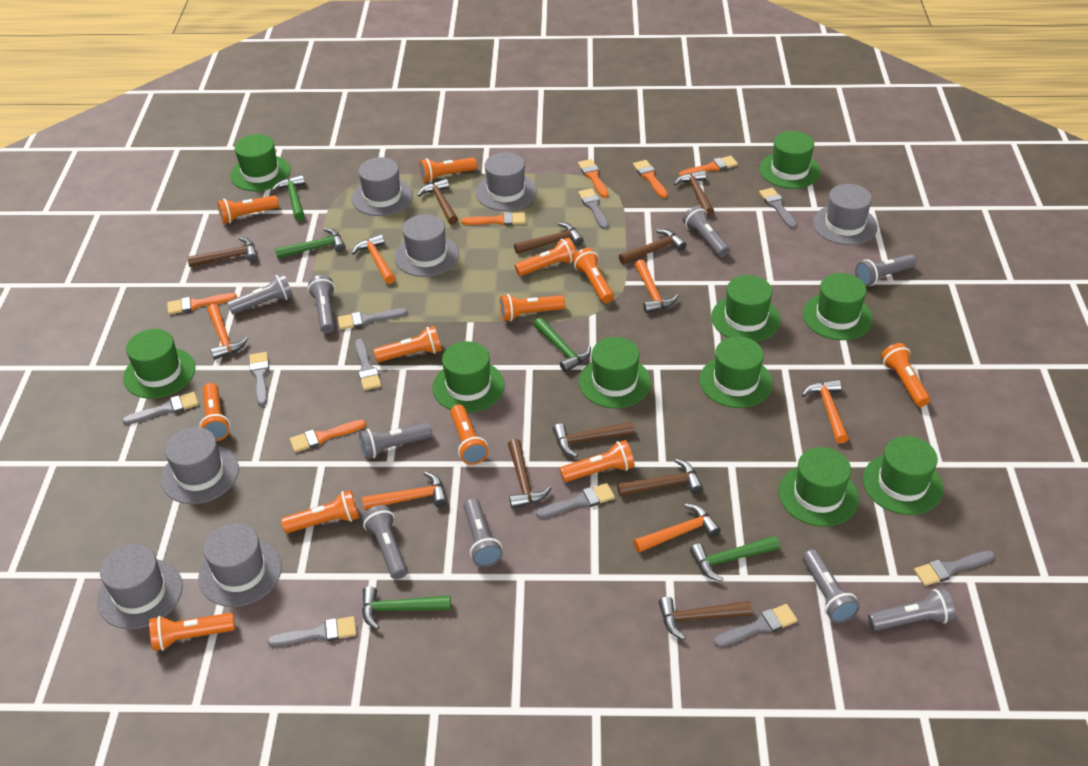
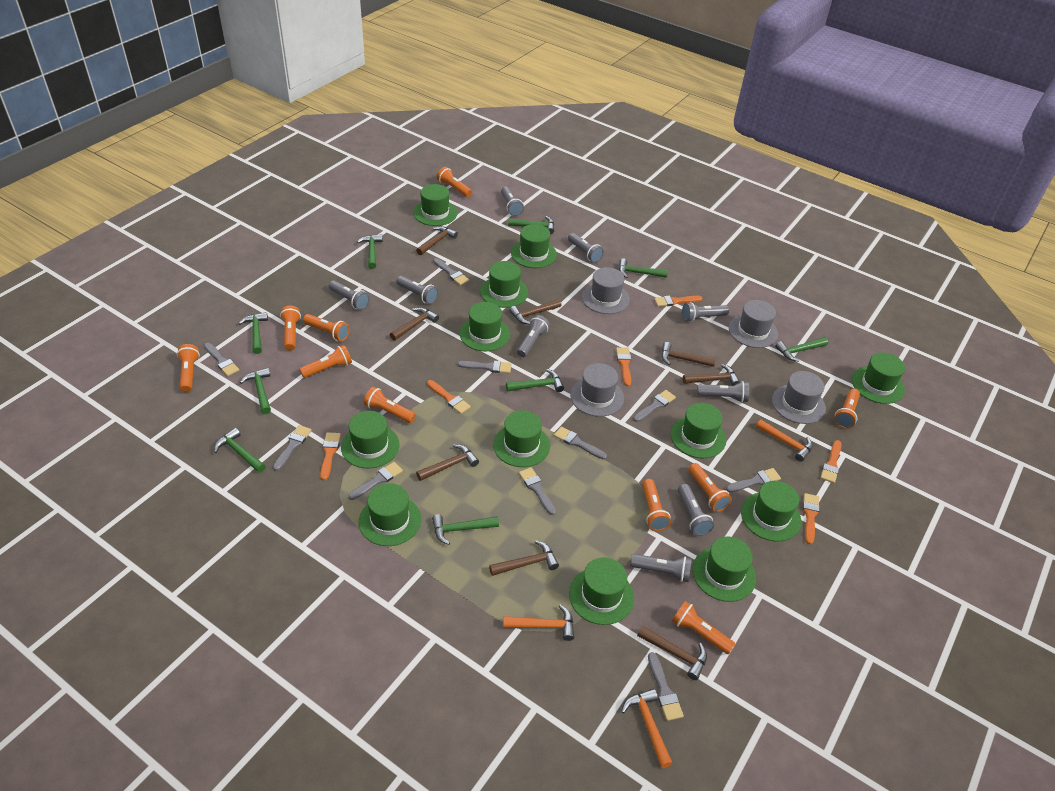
brown hammer: 9 -> 8
green hammer: 5 -> 9
green hat: 10 -> 12
grey hat: 7 -> 4
orange flashlight: 12 -> 10
orange hammer: 6 -> 3

